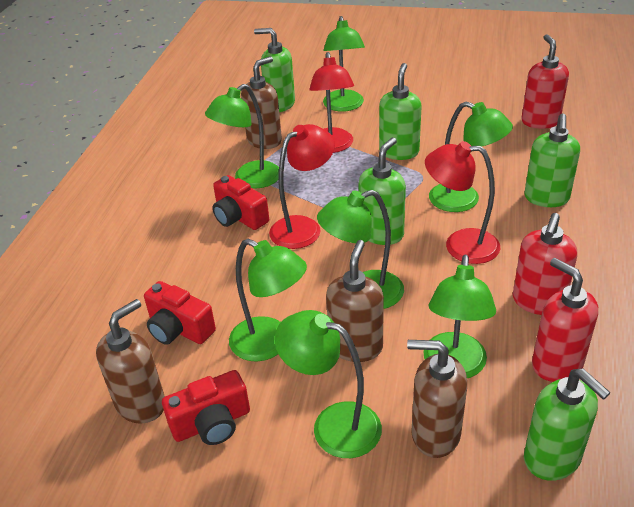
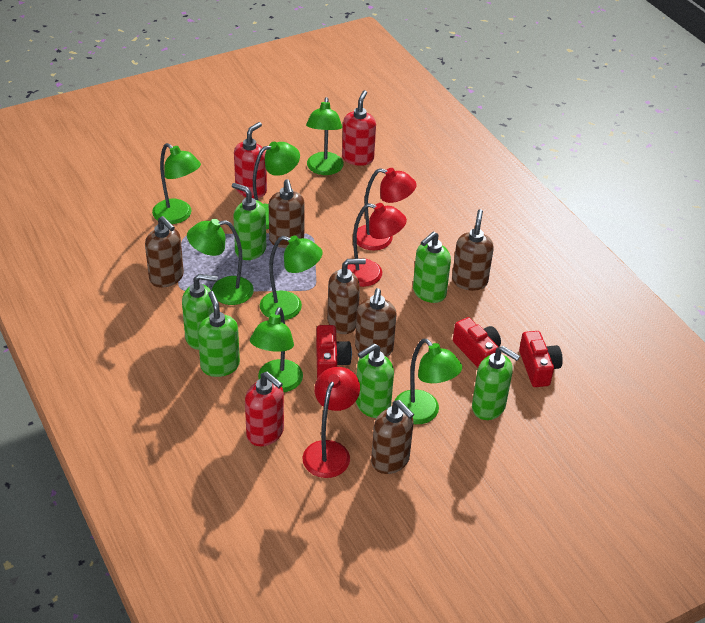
brown soap dispenser: 4 -> 6
green soap dispenser: 5 -> 6

